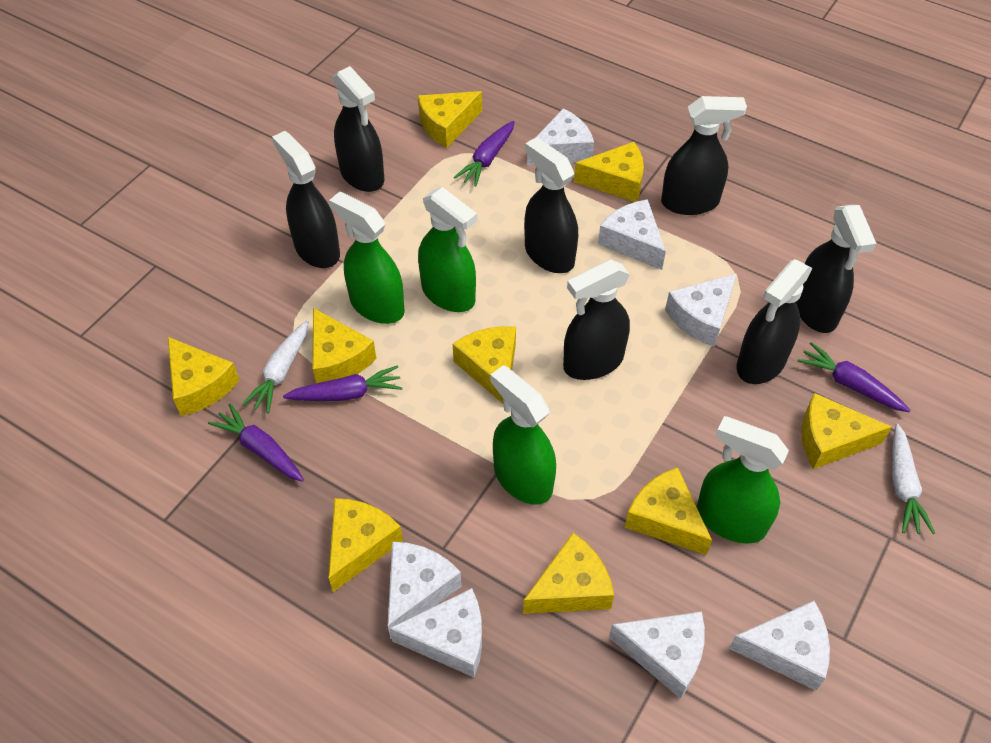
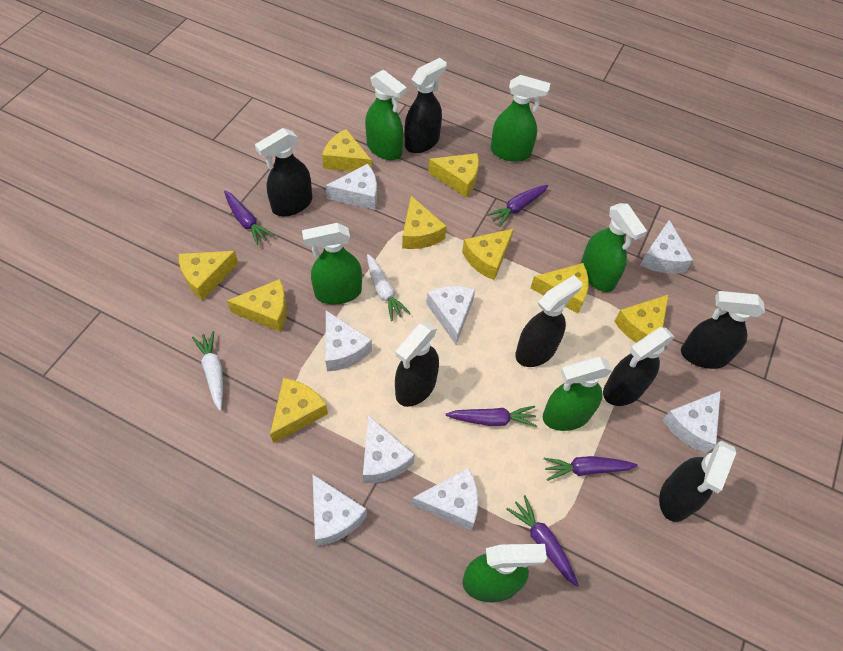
green spray bottle: 4 -> 6
purple carrot: 4 -> 5
white cheese: 7 -> 8

